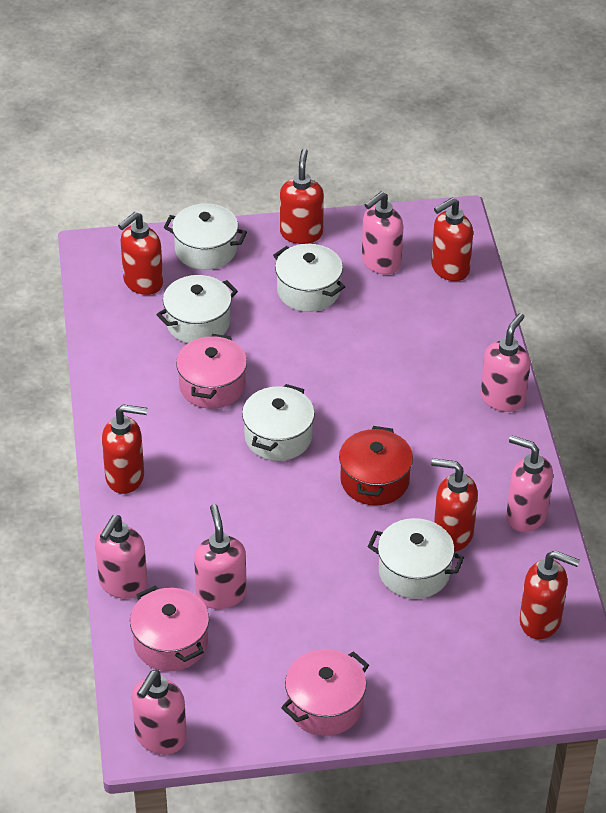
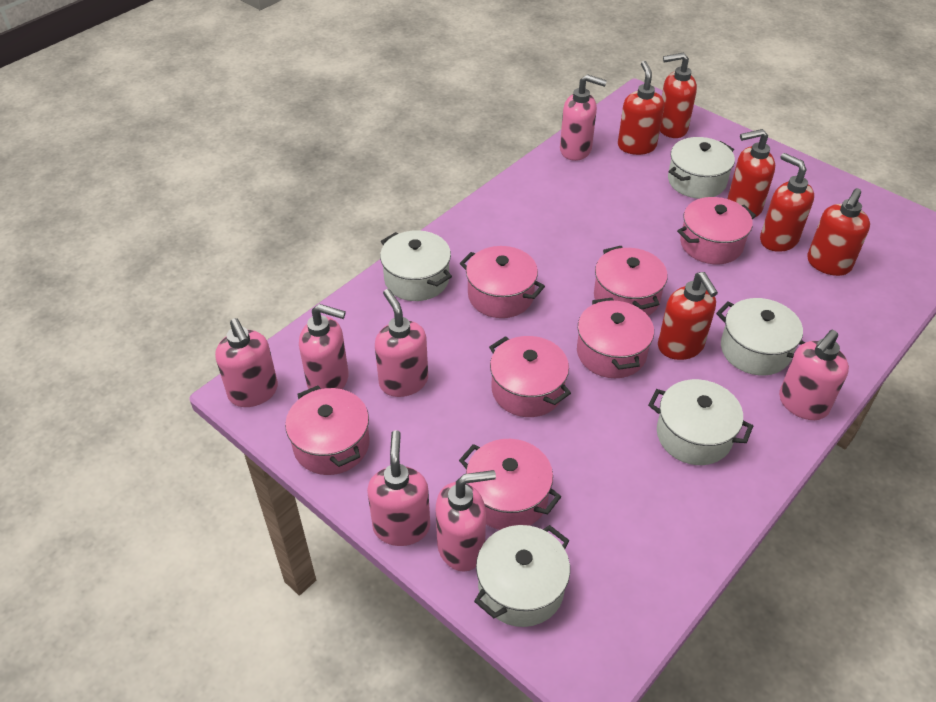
pink pot: 3 -> 7
pink soap dispenser: 6 -> 7
red pot: 1 -> 0

